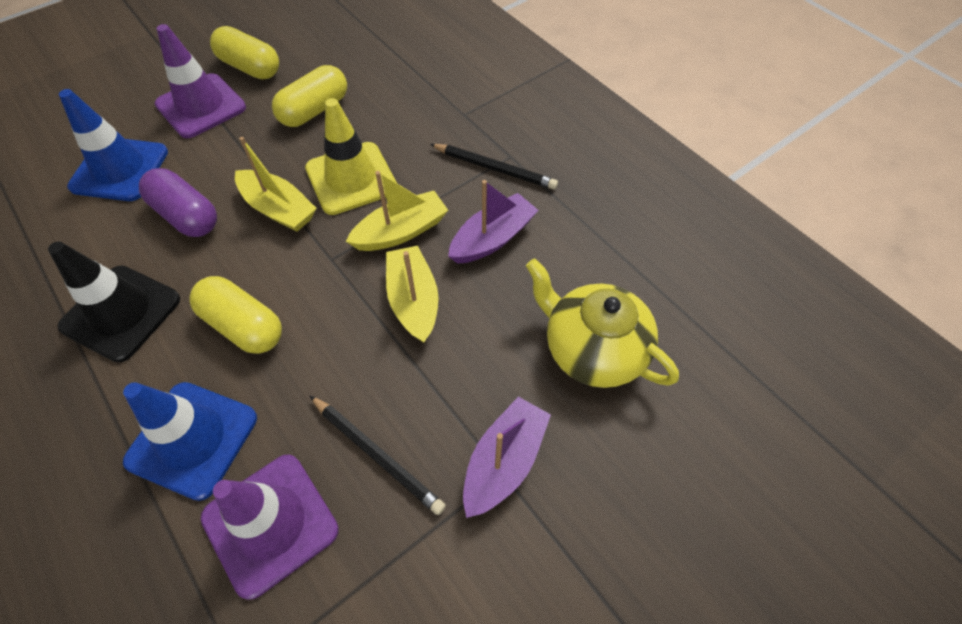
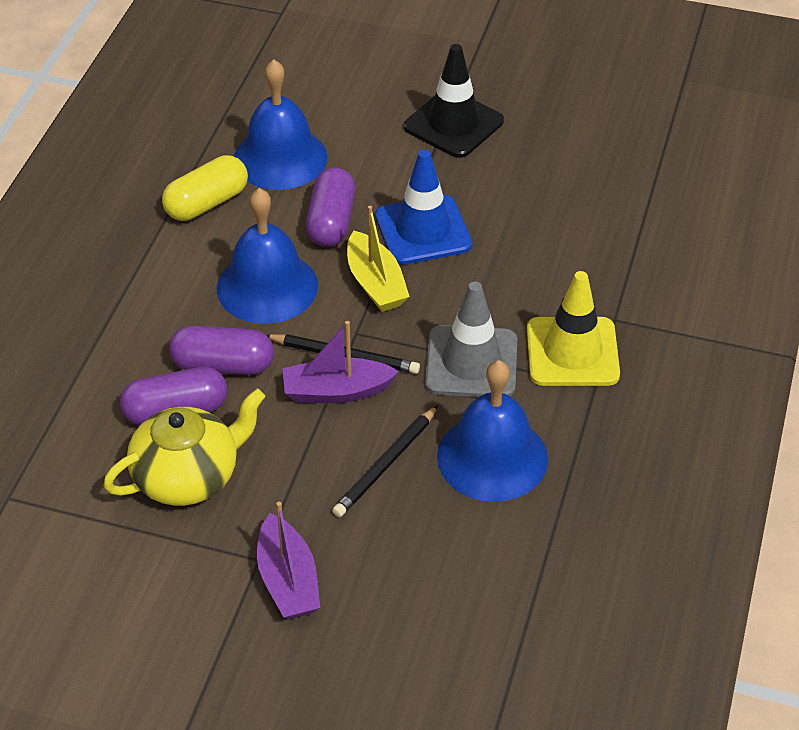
blue bell: 0 -> 3
blue traffic cone: 2 -> 1
grey traffic cone: 0 -> 1
purple capsule: 1 -> 3
purple traffic cone: 2 -> 0
yellow boat: 3 -> 1
yellow capsule: 3 -> 1

